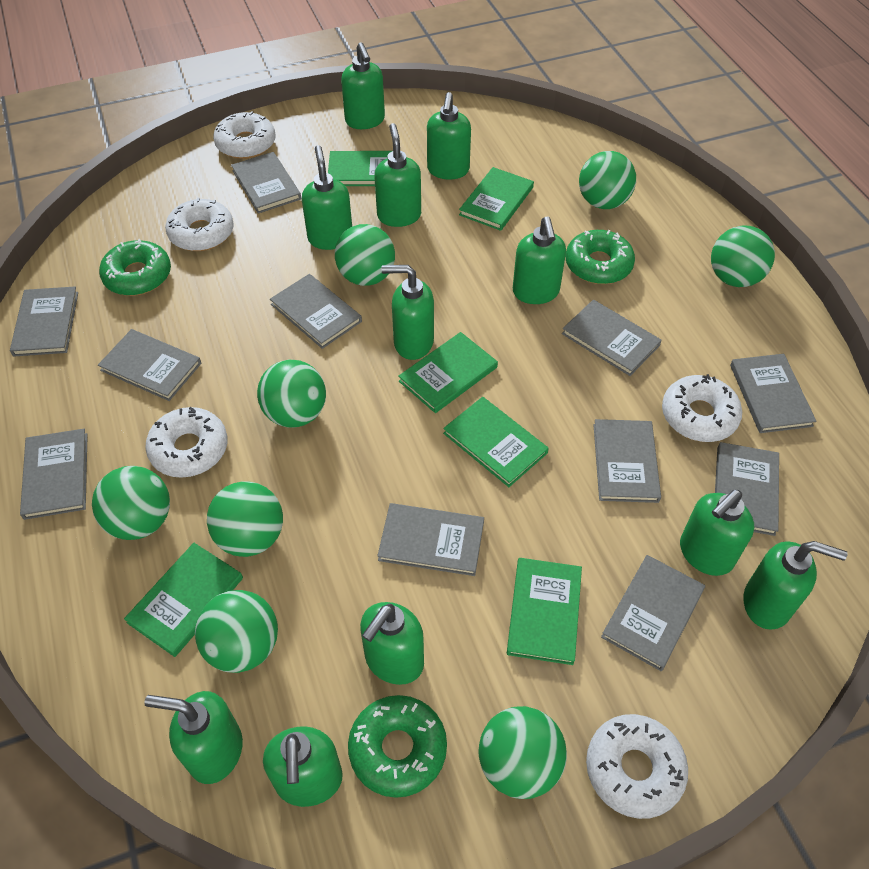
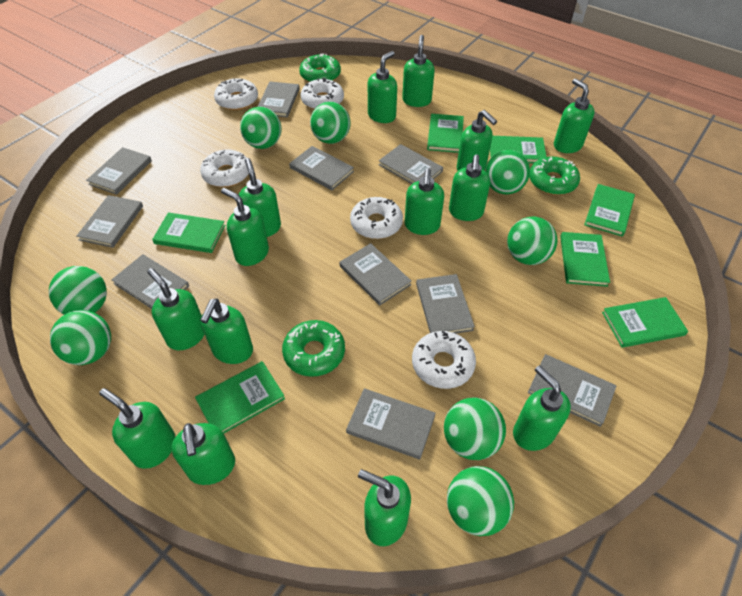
green book: 6 -> 7
green soap dispenser: 11 -> 14
grey book: 11 -> 10

